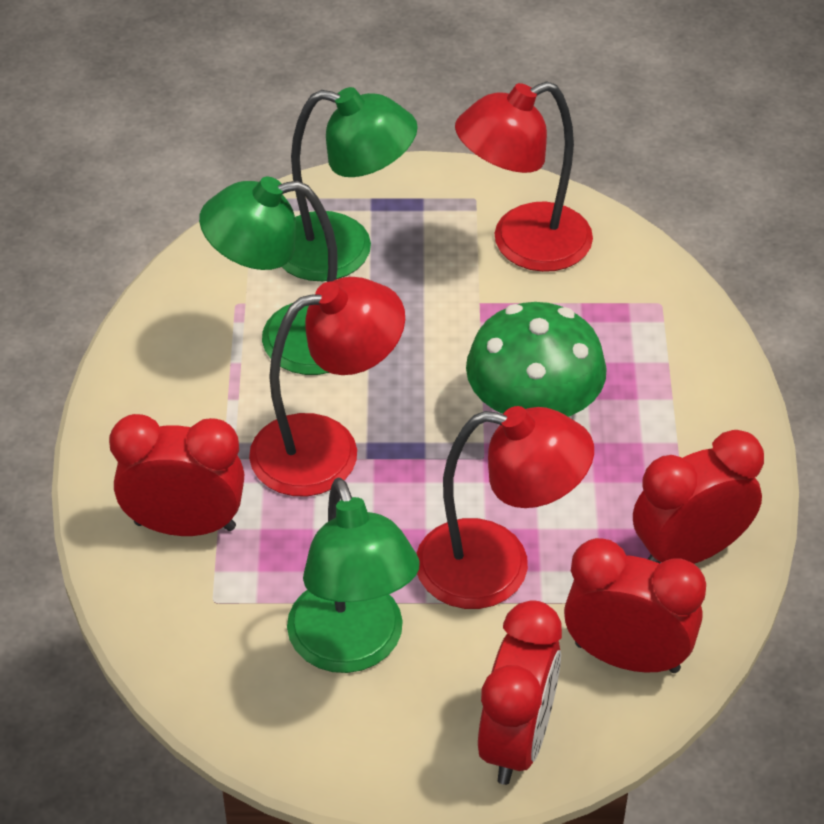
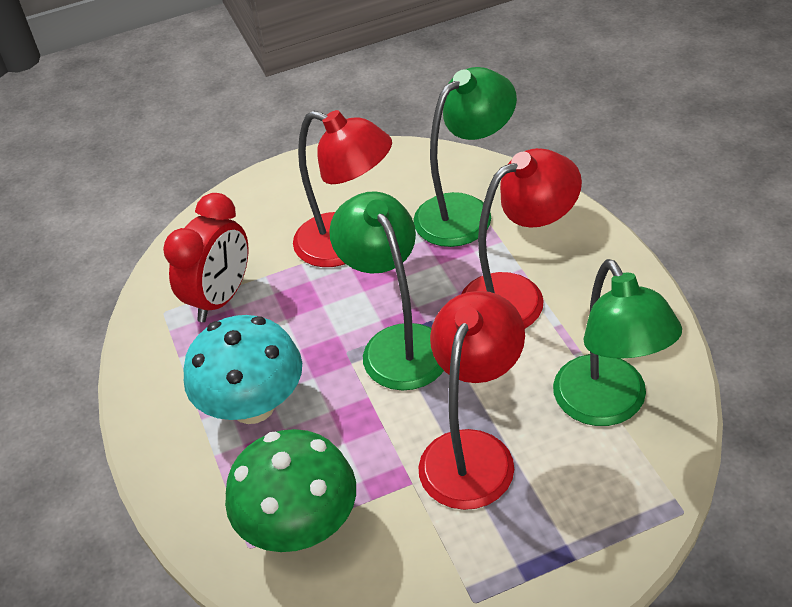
red clock: 4 -> 1
turquoise mushroom: 0 -> 1

